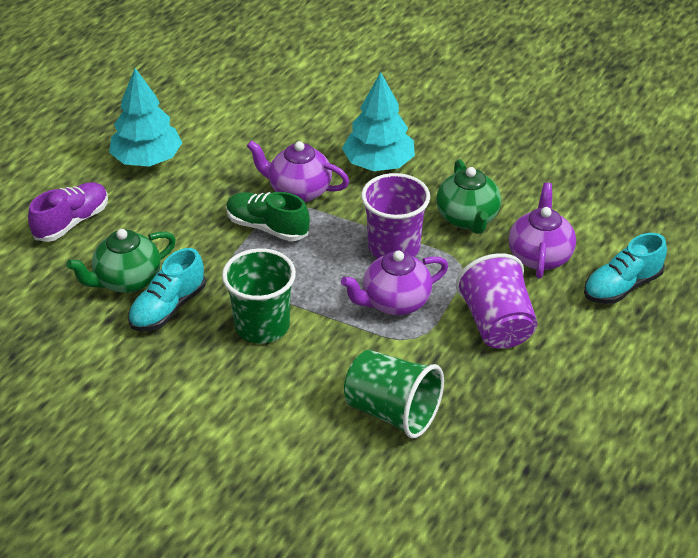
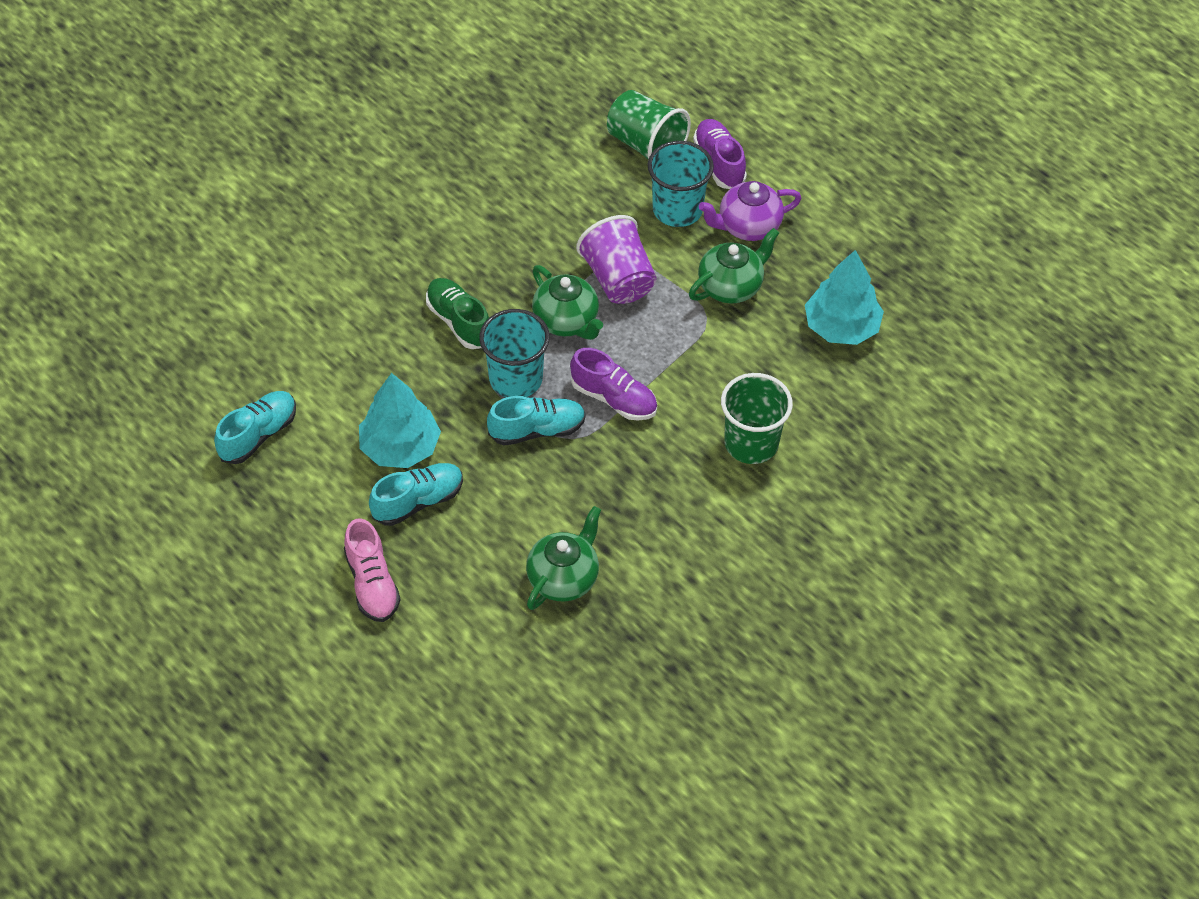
green teapot: 2 -> 3
pink shoe: 0 -> 1
purple cup: 2 -> 1
purple shoe: 1 -> 2
purple teapot: 3 -> 1
turquoise cup: 0 -> 2
turquoise shoe: 2 -> 3

